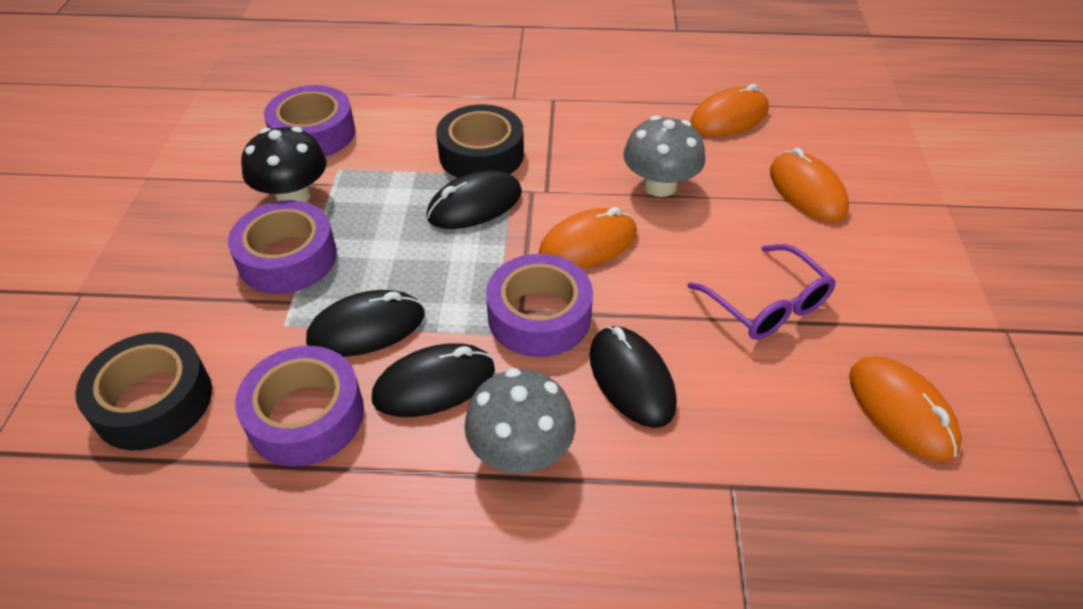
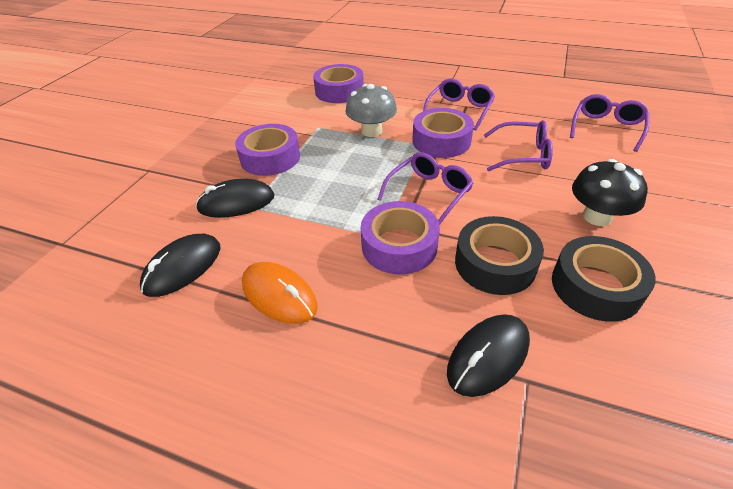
black mouse: 4 -> 3
grey mushroom: 2 -> 1
orange mouse: 4 -> 1
purple glasses: 1 -> 4

